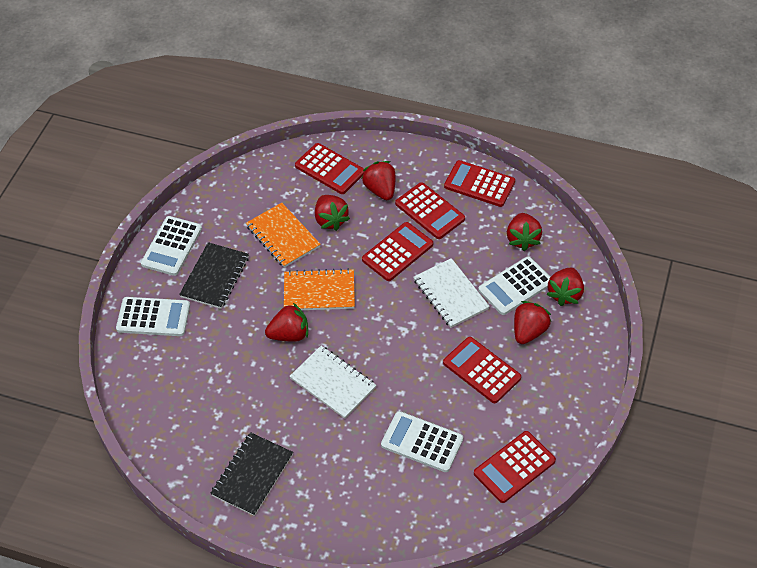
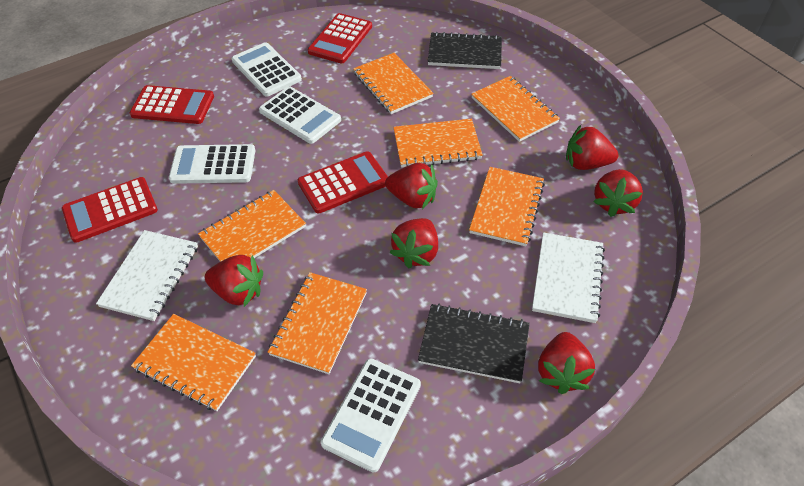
orange notebook: 2 -> 7
red calculator: 6 -> 4

